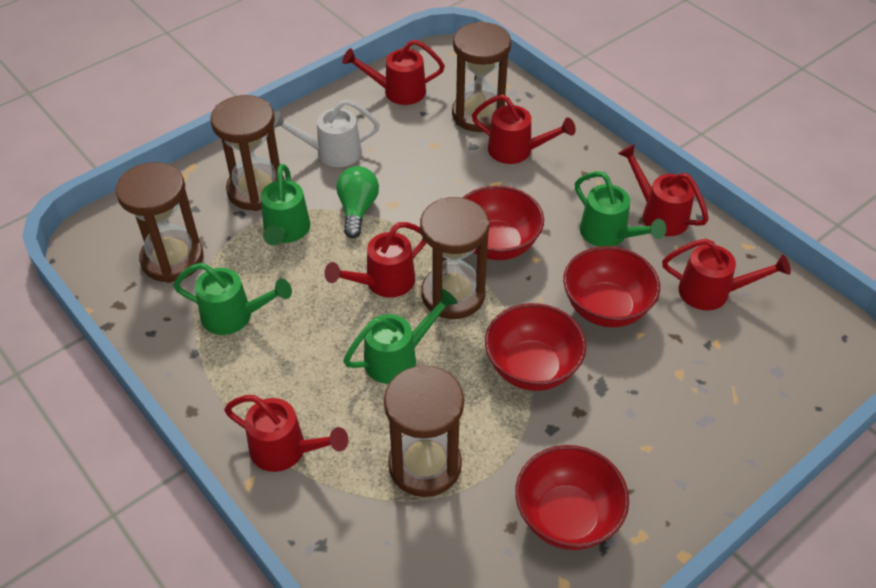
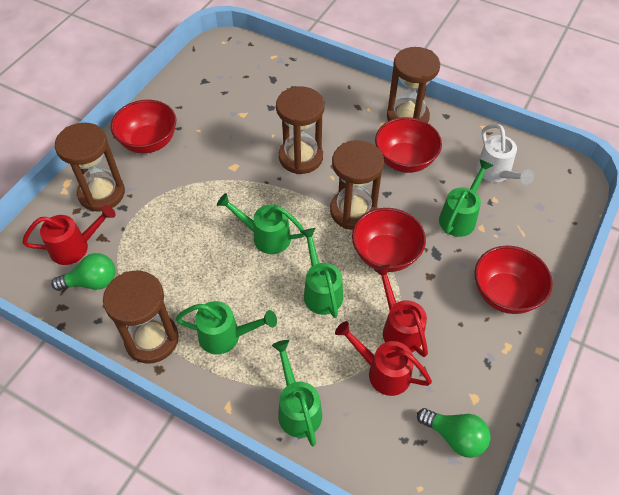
green light bulb: 1 -> 2
green watering can: 4 -> 5
red watering can: 6 -> 3

